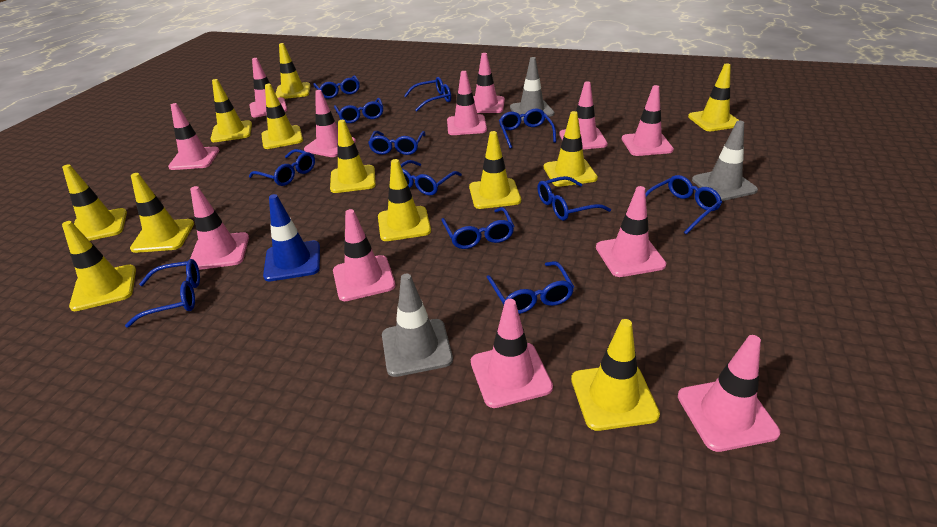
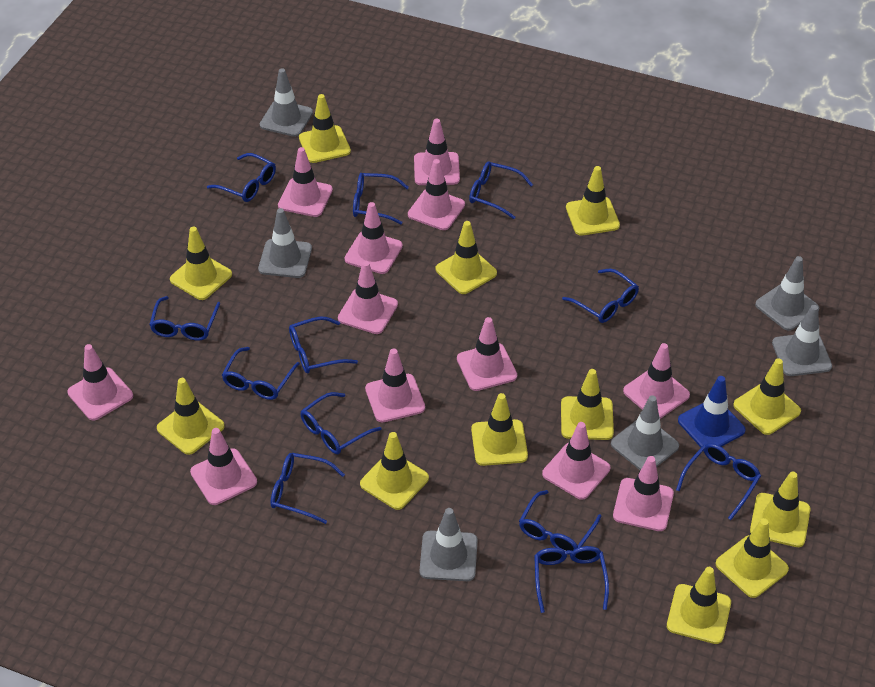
grey traffic cone: 3 -> 6

